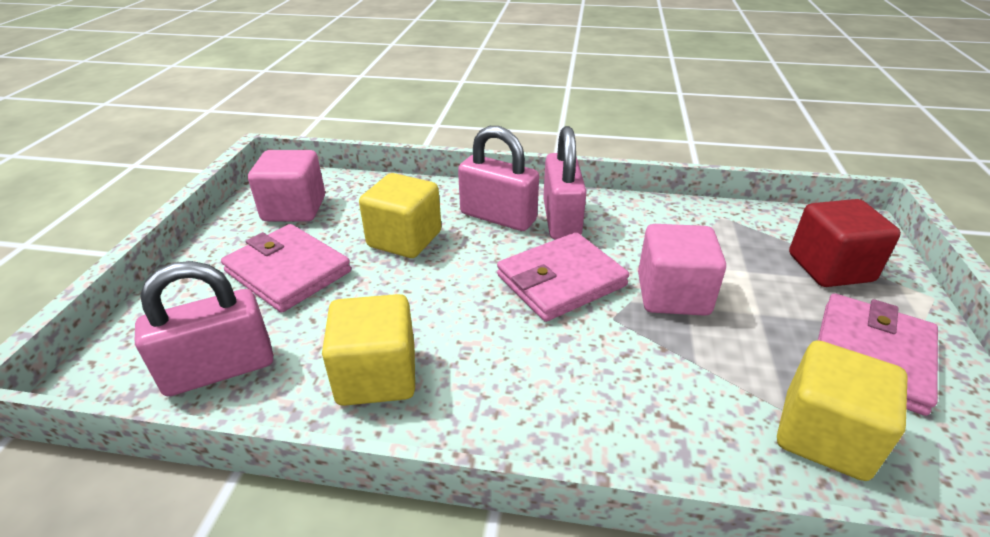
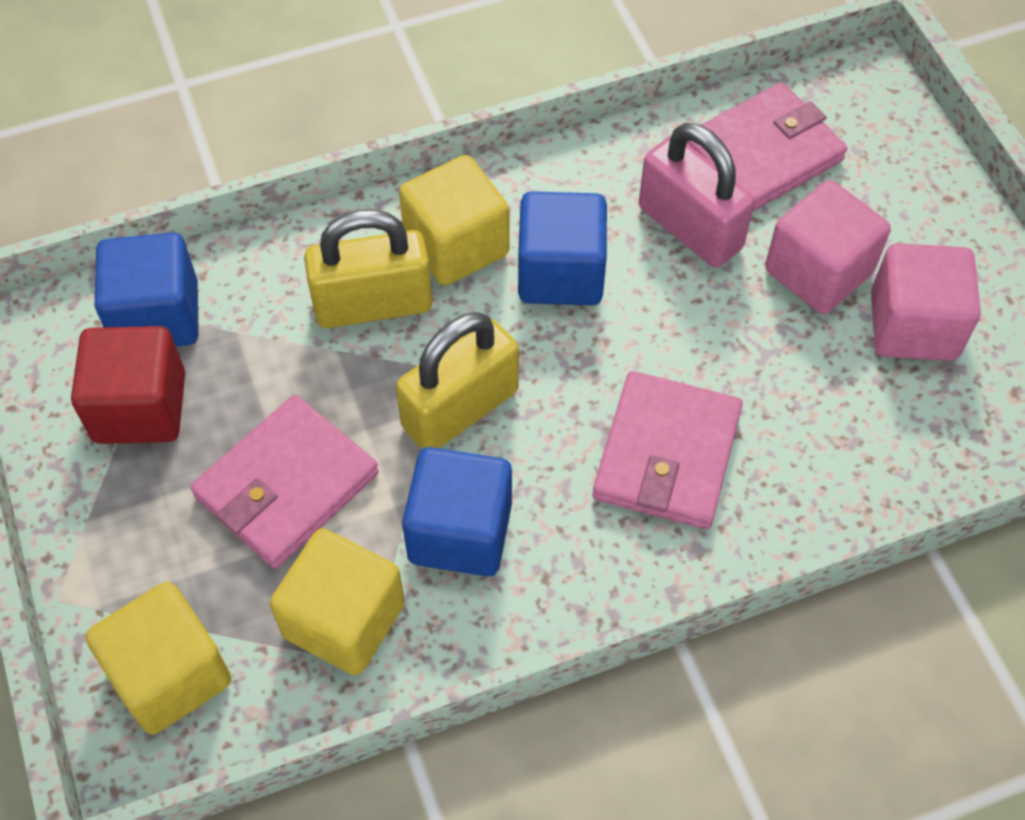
blue cube: 0 -> 3
pink padlock: 3 -> 1
yellow padlock: 0 -> 2

